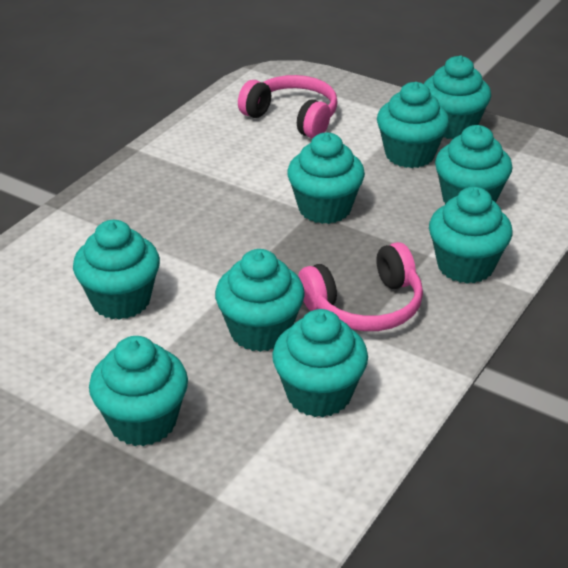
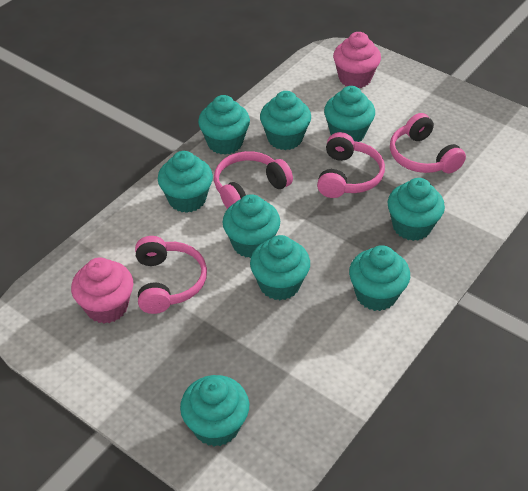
pink cupcake: 0 -> 2
pink headphones: 2 -> 4

